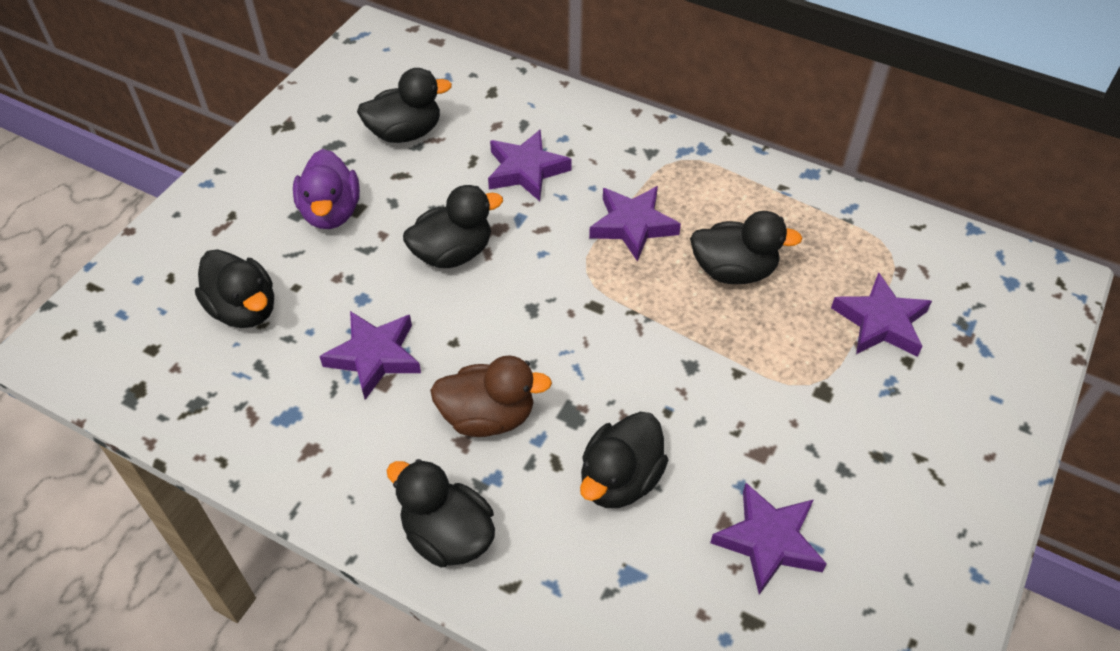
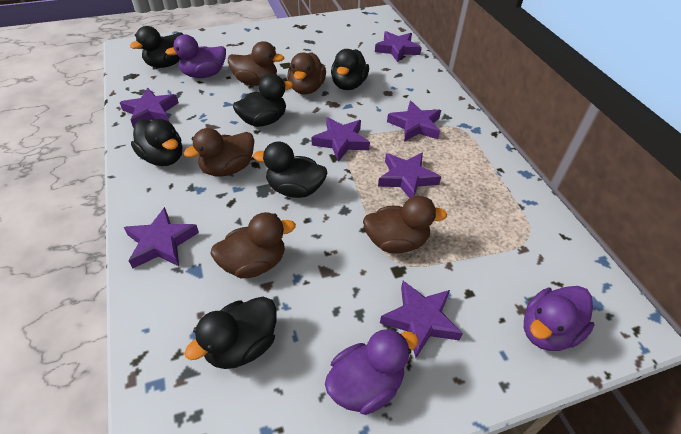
brown duck: 1 -> 5
purple duck: 1 -> 3
purple star: 5 -> 7

